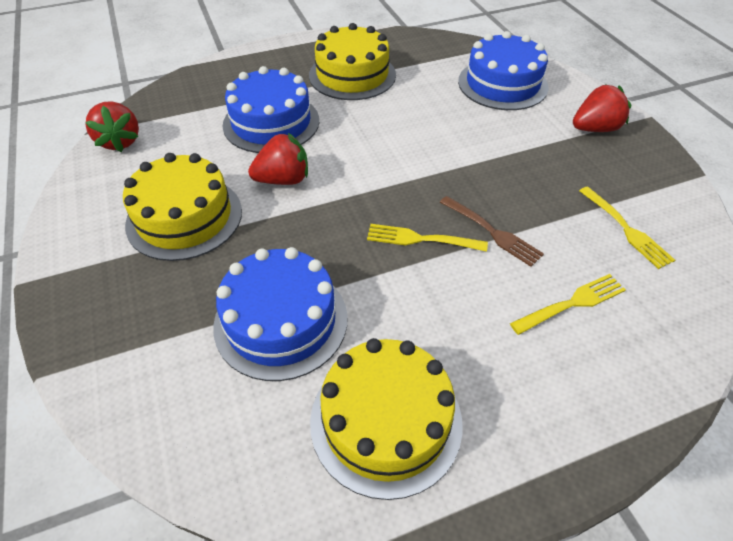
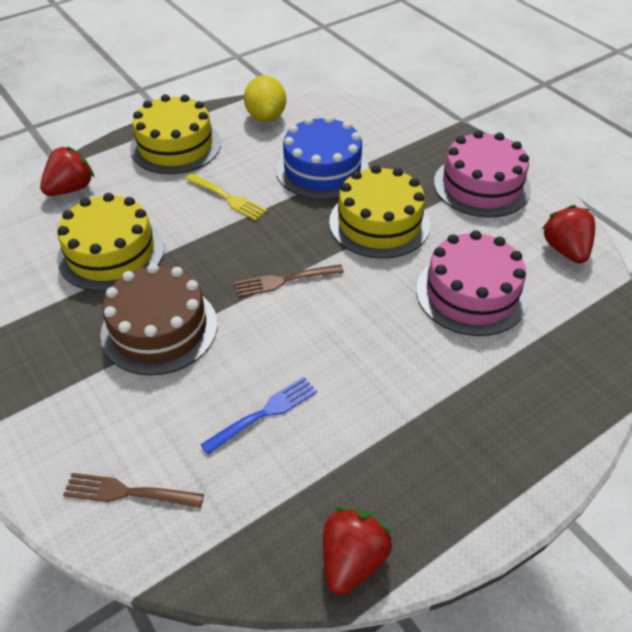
blue cake: 3 -> 1
blue fork: 0 -> 1
brown cake: 0 -> 1
brown fork: 1 -> 2
pink cake: 0 -> 2
yellow fork: 3 -> 1
yellow lemon: 0 -> 1

